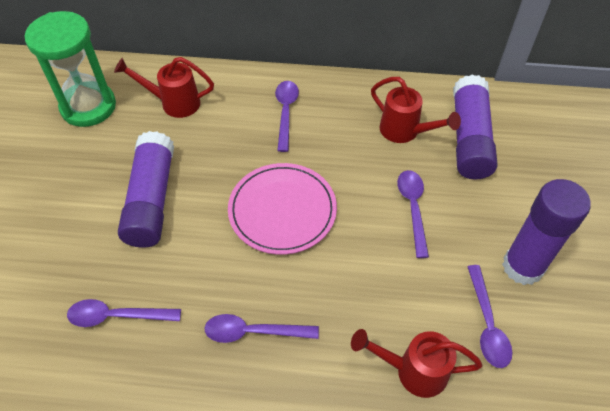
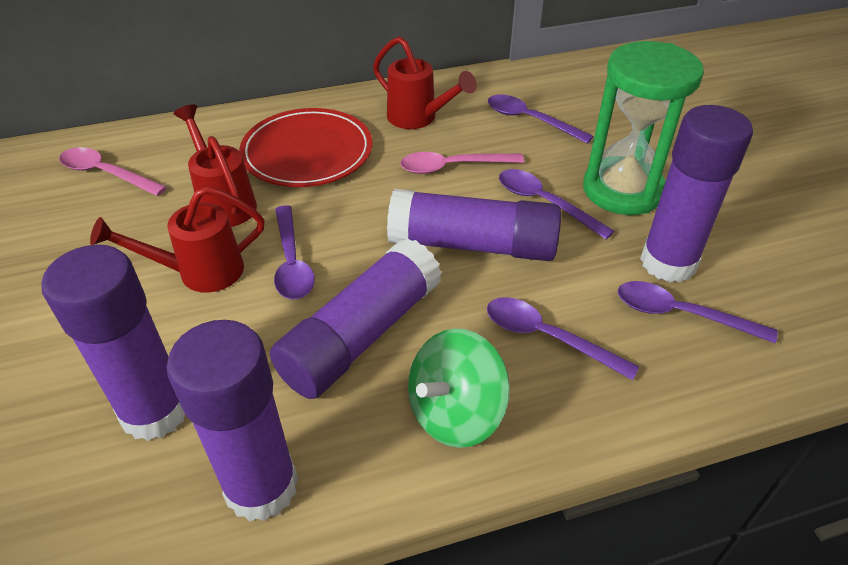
green spinning top: 0 -> 1
pink plate: 1 -> 0
pink spoon: 0 -> 2
purple glue stick: 3 -> 5
red plate: 0 -> 1

